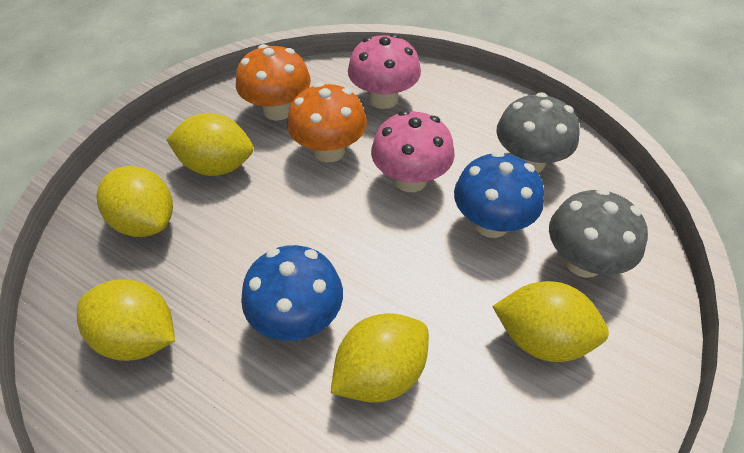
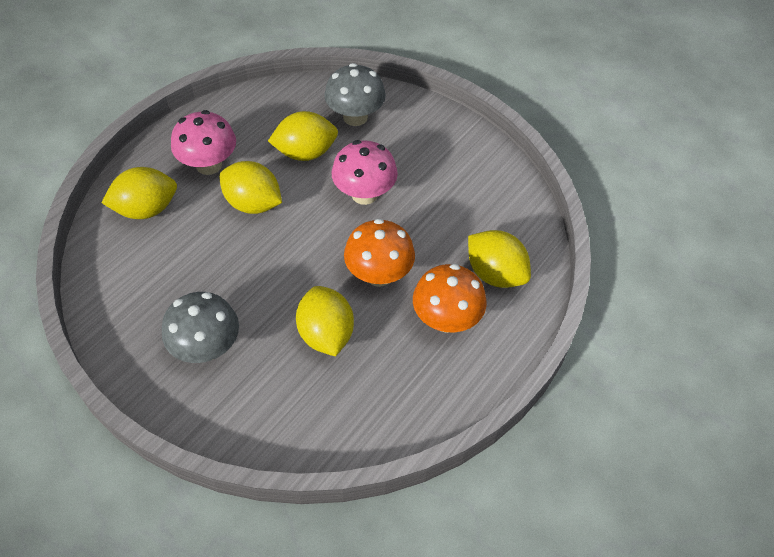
blue mushroom: 2 -> 0

